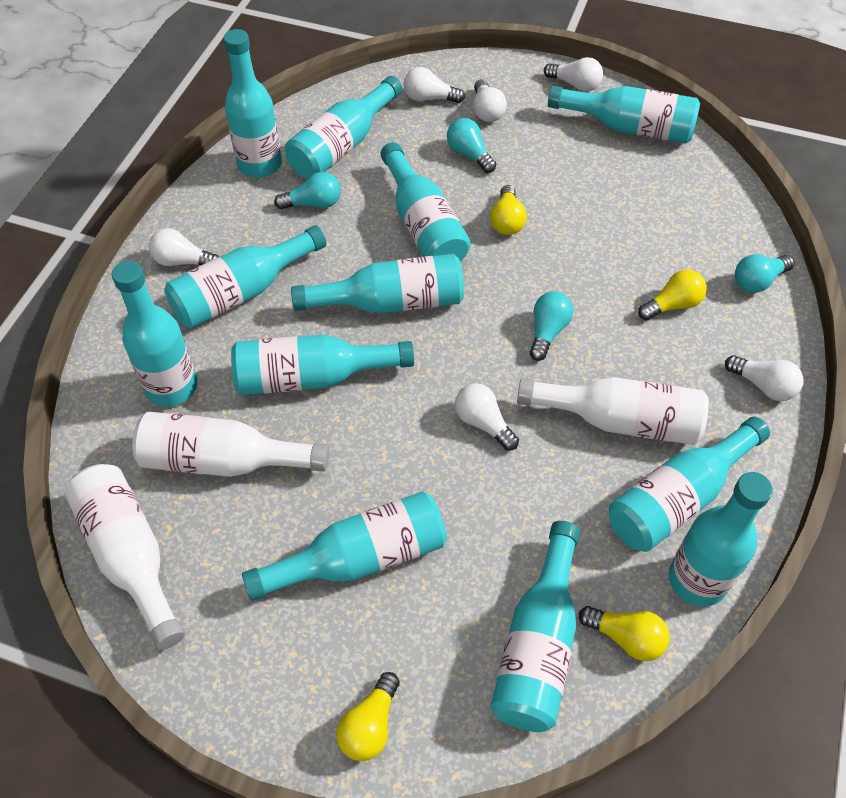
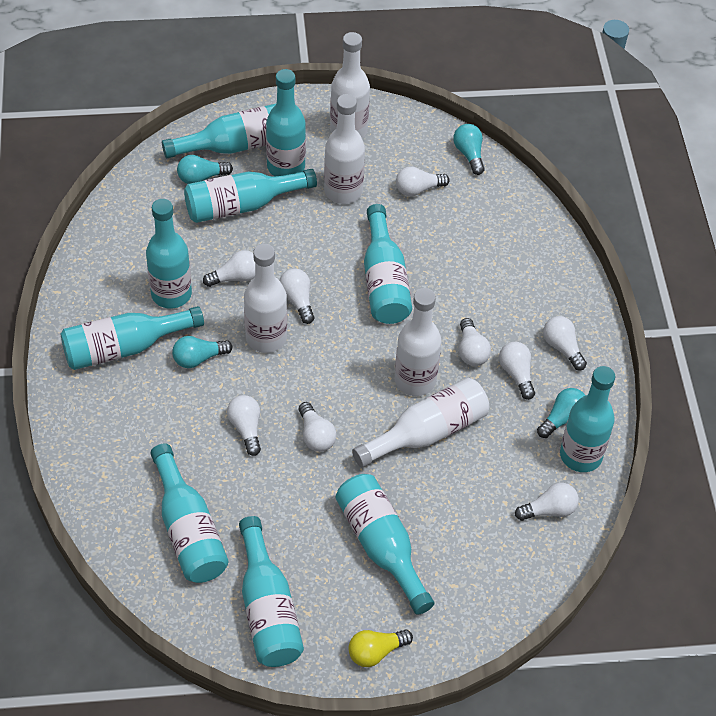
turquoise bottle: 12 -> 10
white bottle: 3 -> 5
white light bulb: 6 -> 9
yellow light bulb: 4 -> 1

